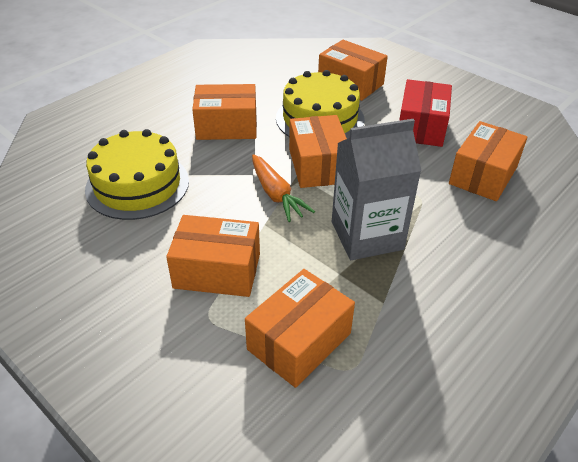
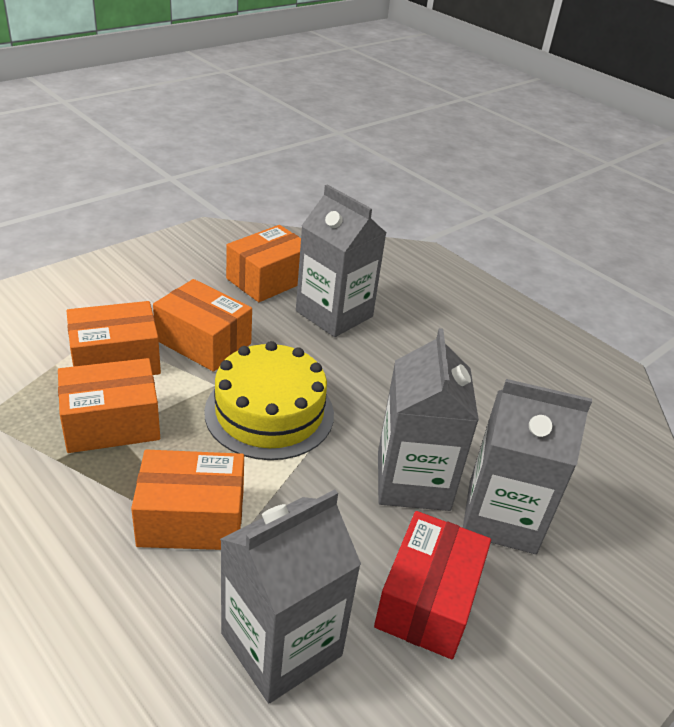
grey carton: 1 -> 4
orange box: 6 -> 5
orange carrot: 1 -> 0
yellow cake: 2 -> 1

